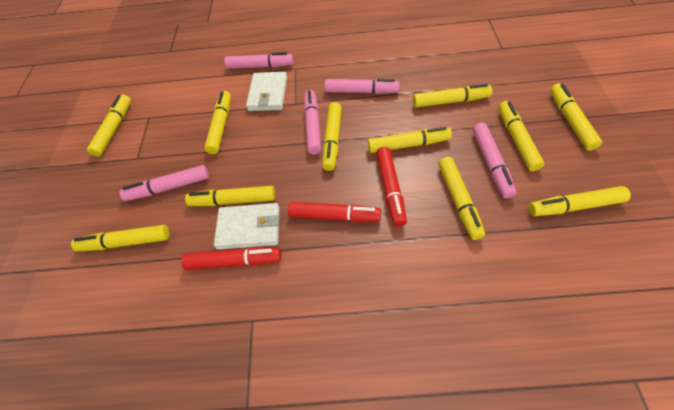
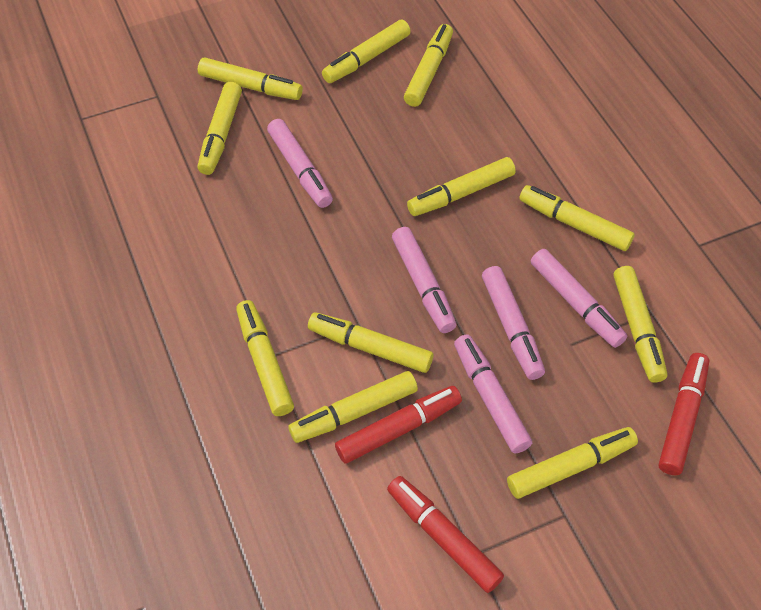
white wallet: 2 -> 0

